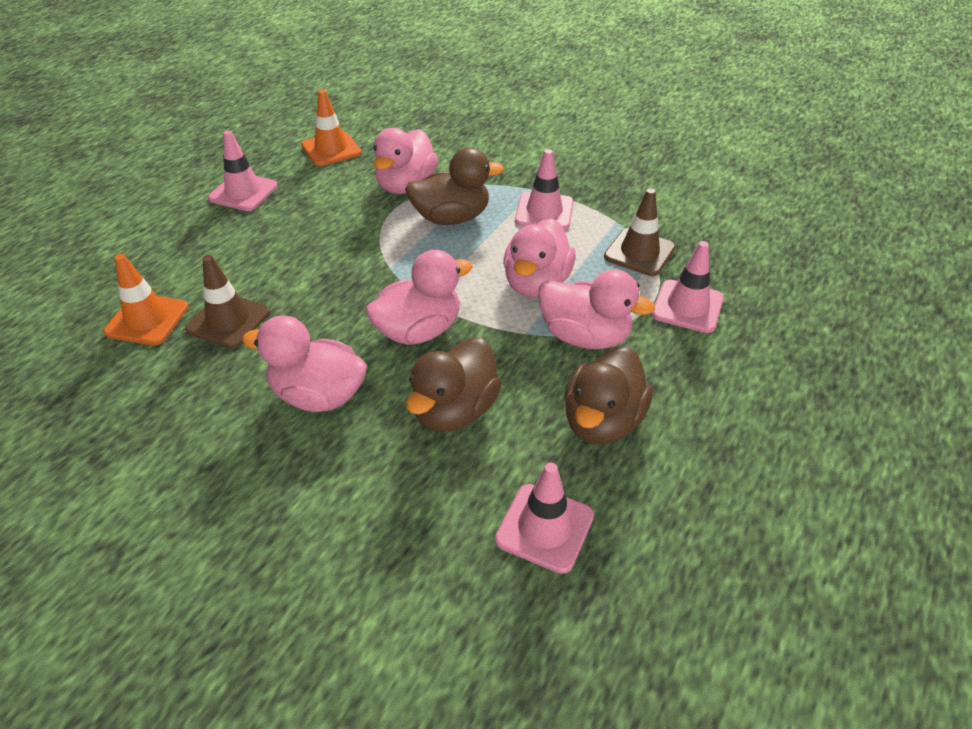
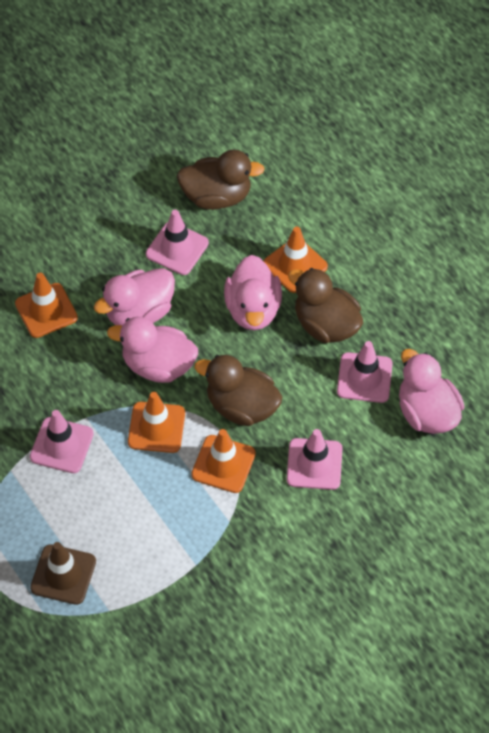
brown traffic cone: 2 -> 1
orange traffic cone: 2 -> 4
pink duck: 5 -> 4

